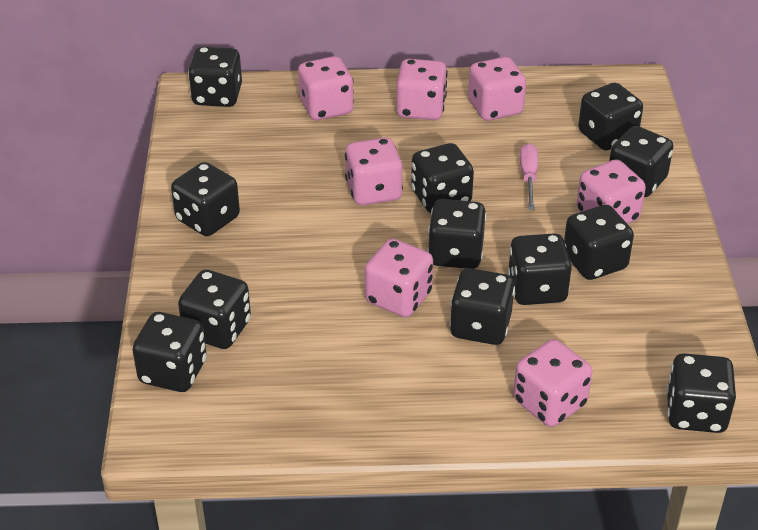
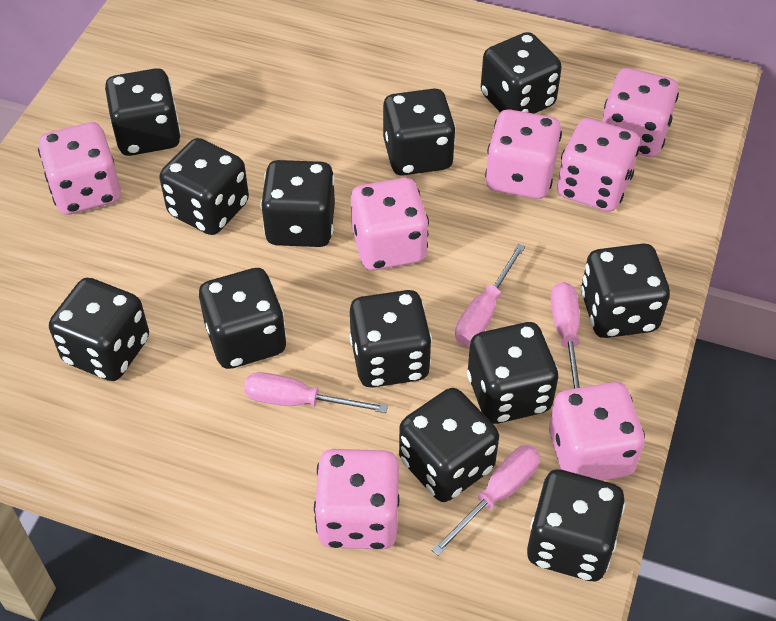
pink screwdriver: 1 -> 4

